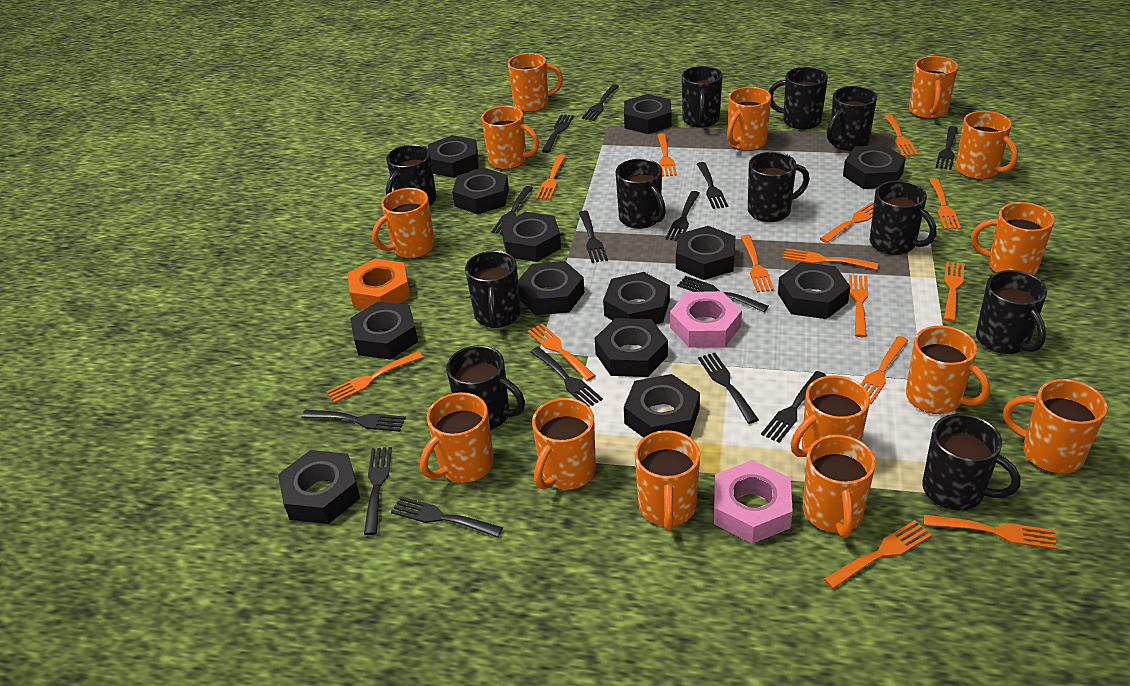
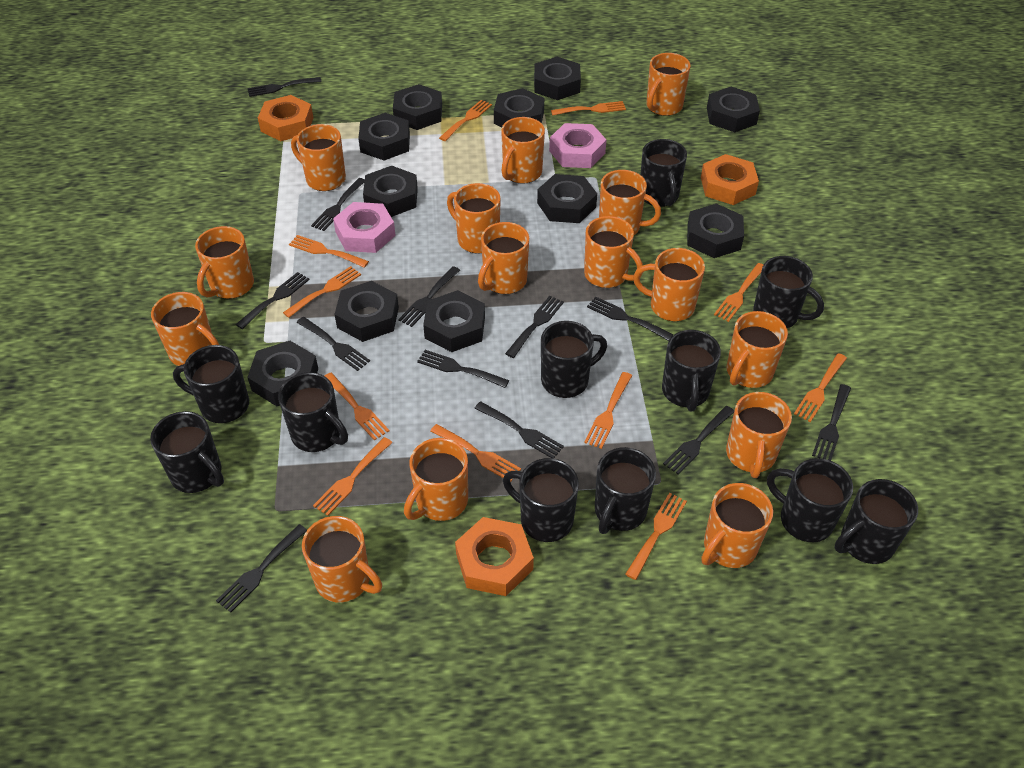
black fork: 14 -> 12
black nut: 13 -> 11
orange fork: 14 -> 11
orange mug: 14 -> 15
orange nut: 1 -> 3

